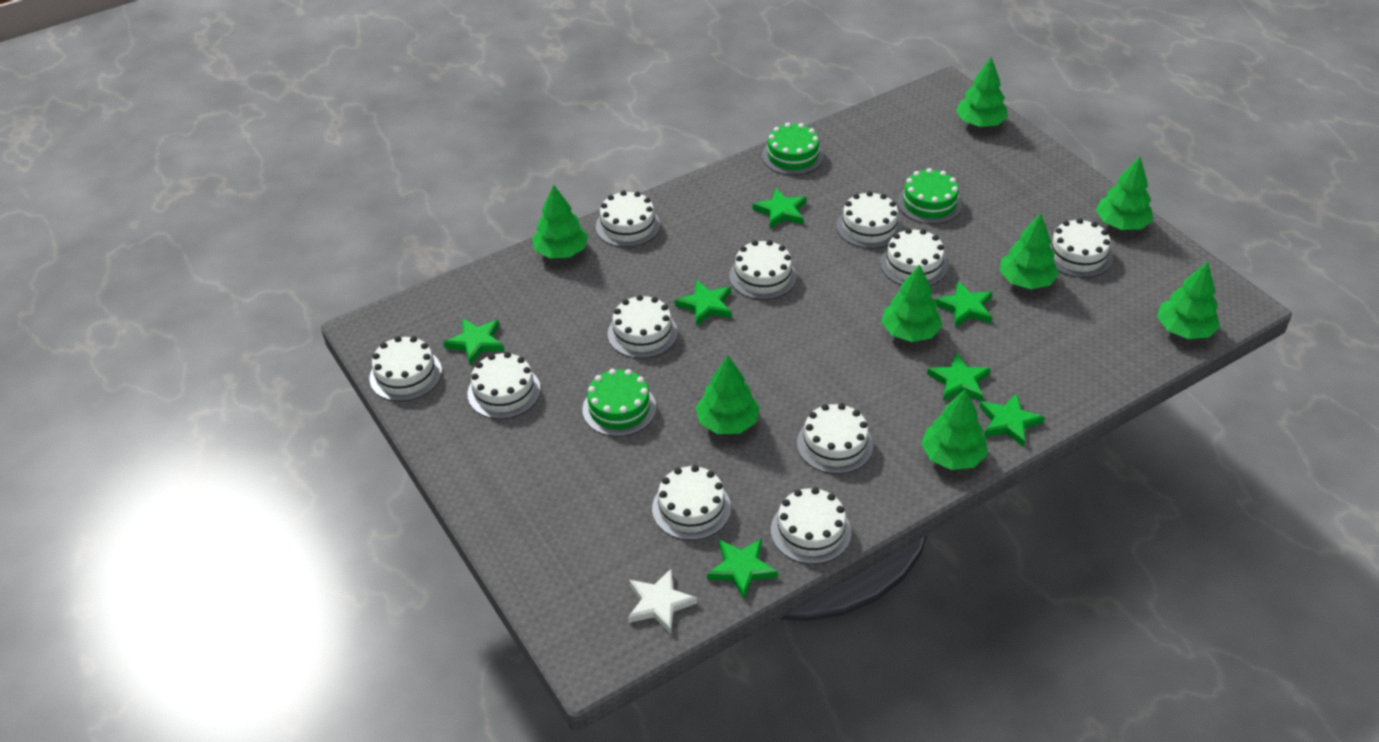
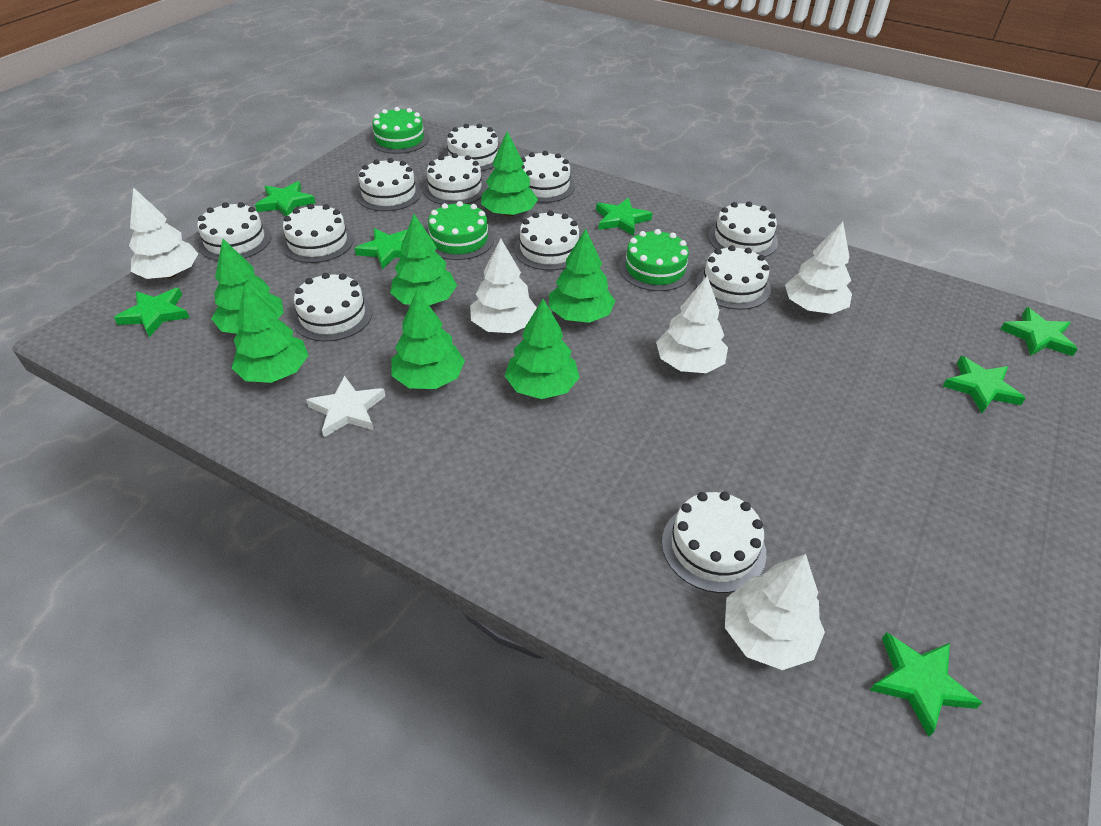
green tree: 8 -> 7
white tree: 0 -> 5

